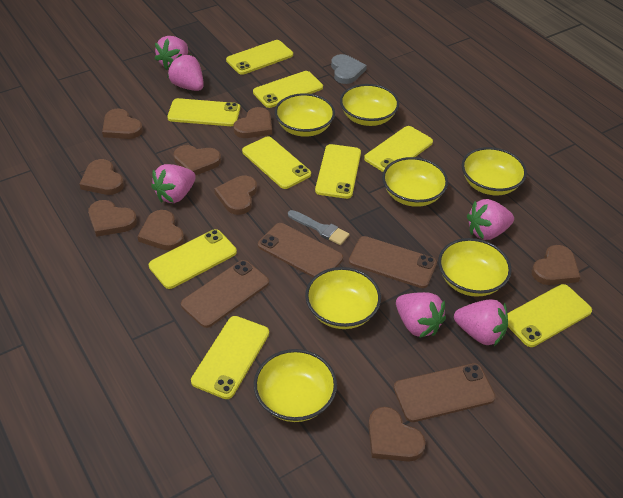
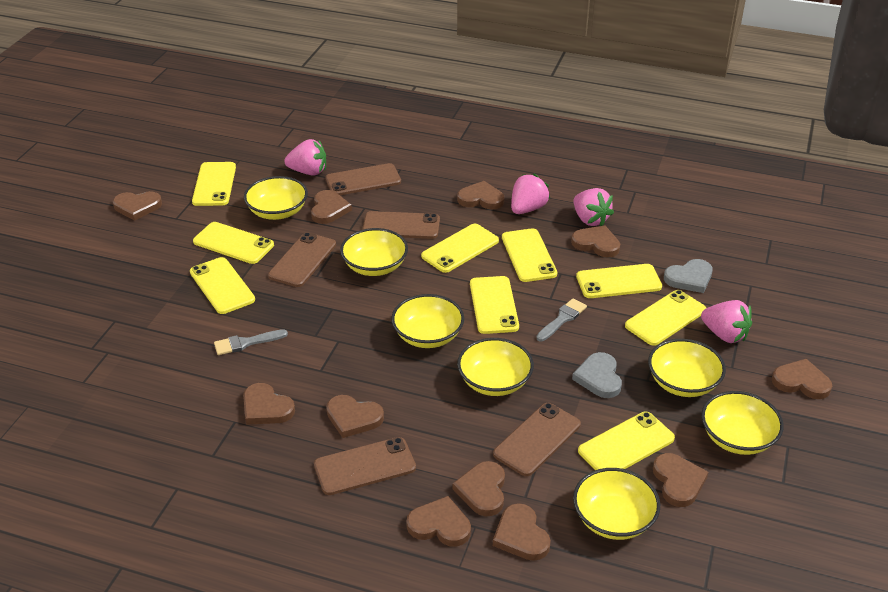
brown heart: 9 -> 11
brown phone: 4 -> 5
grey brush: 1 -> 2
grey heart: 1 -> 2
pink strawberry: 6 -> 4

